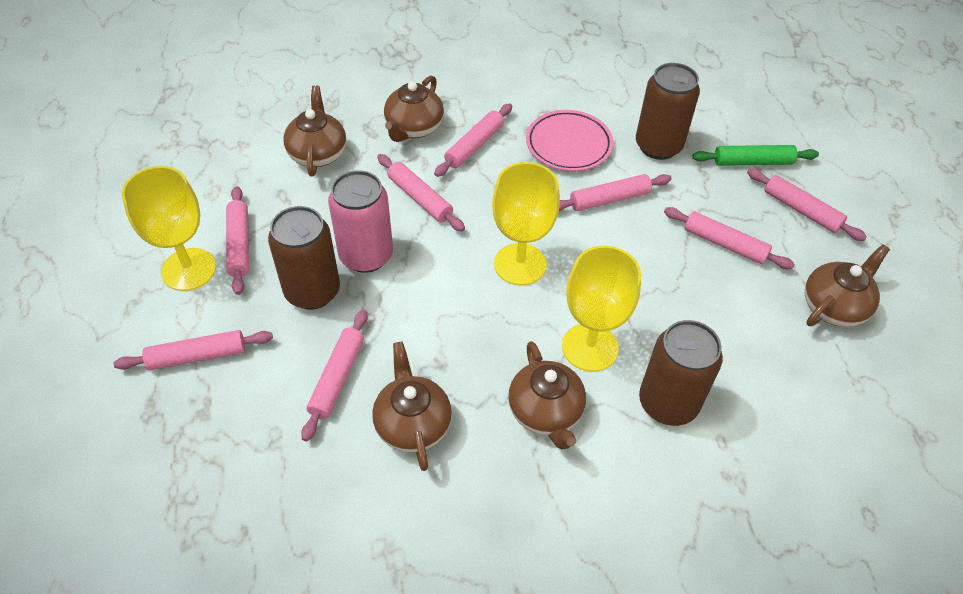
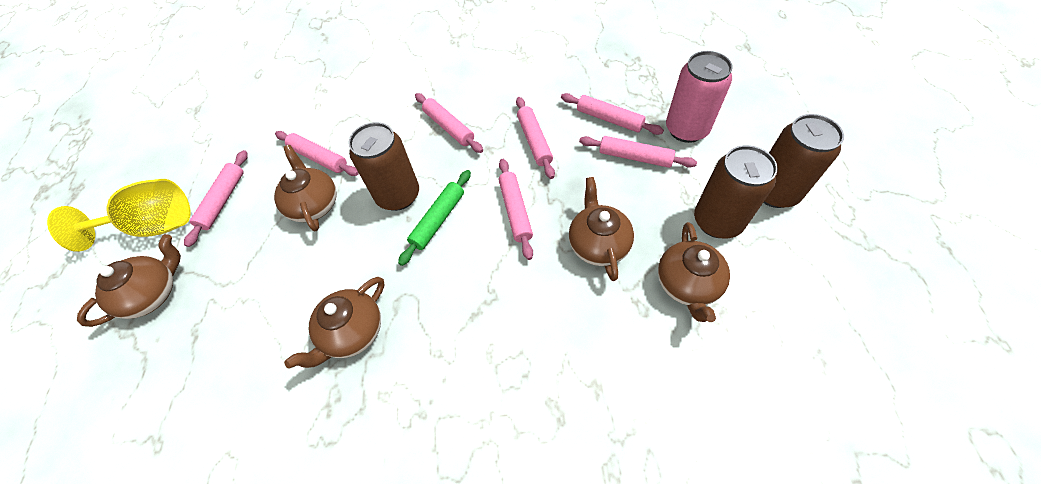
pink plate: 1 -> 0
pink rolling pin: 8 -> 7
yellow goblet: 3 -> 1

